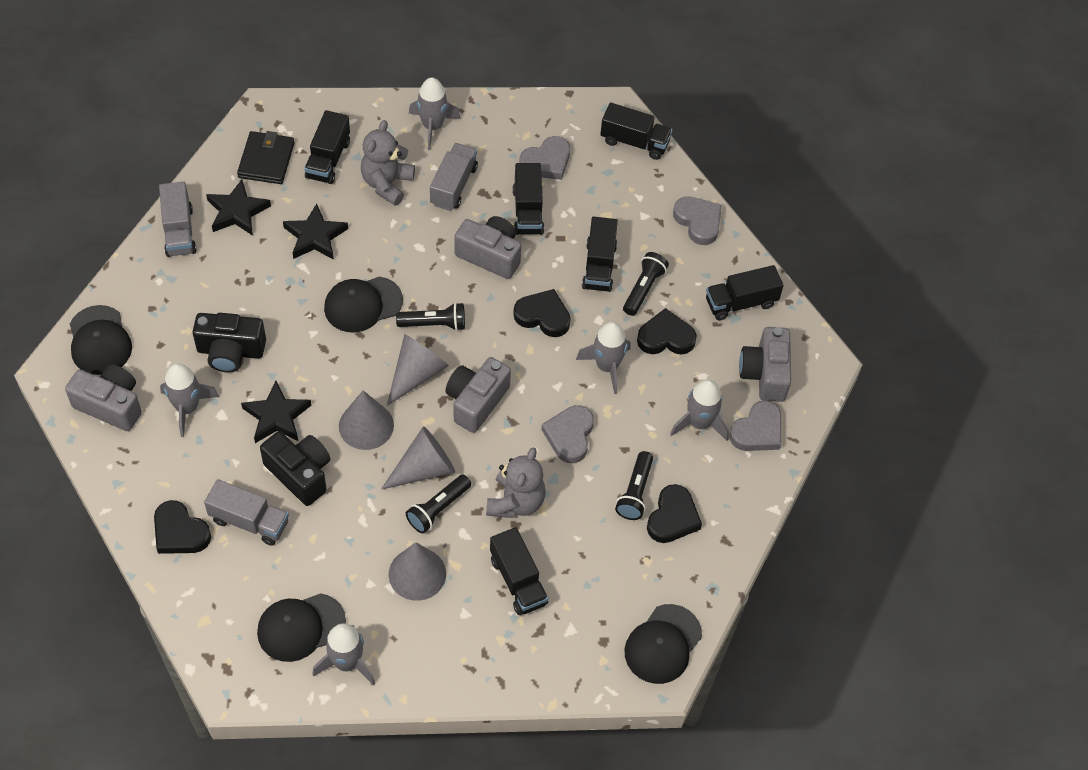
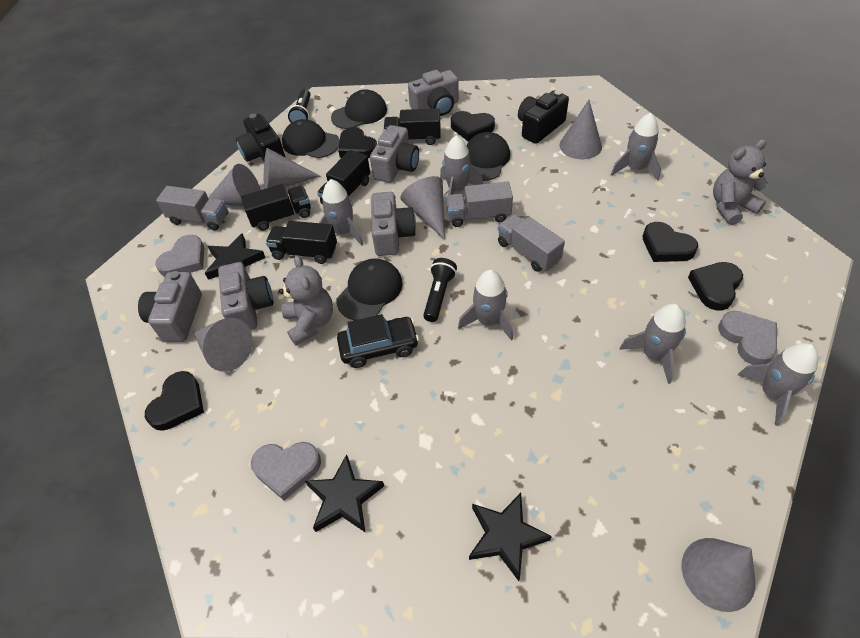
black car: 0 -> 1
black flashlight: 4 -> 2
black heart: 4 -> 5
black truck: 6 -> 4
black wallet: 1 -> 0
grey camera: 4 -> 5
grey cone: 4 -> 6
grey heart: 4 -> 3
grey rocket: 5 -> 6

